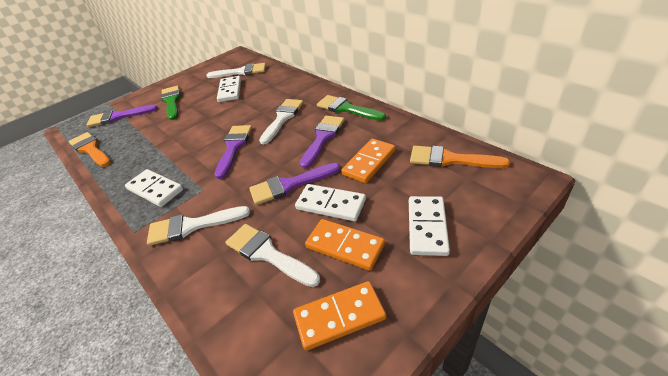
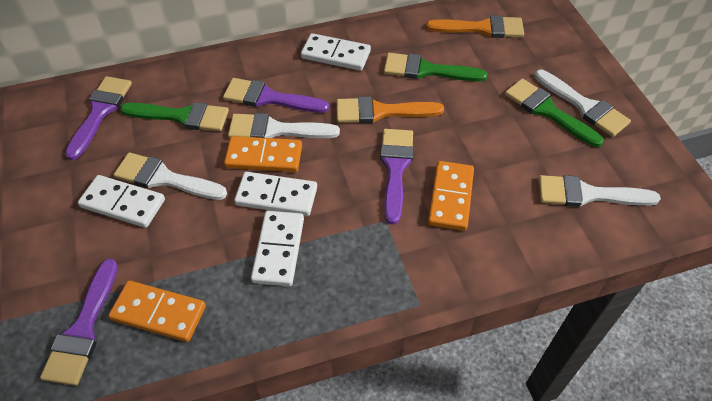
green brush: 2 -> 3

